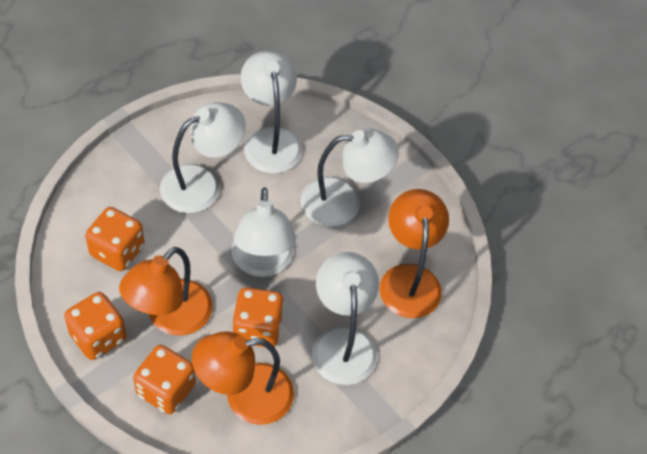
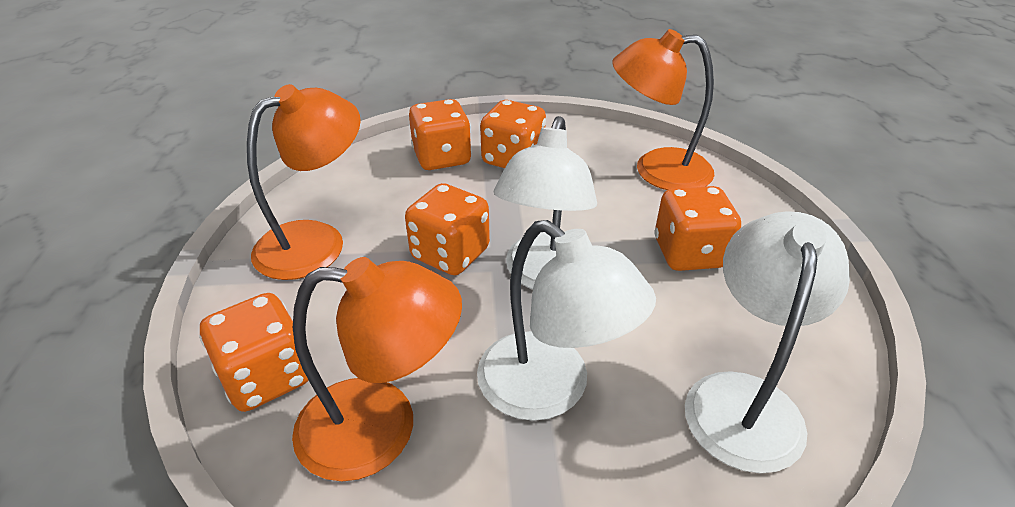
orange dice: 4 -> 5
white lamp: 5 -> 3

